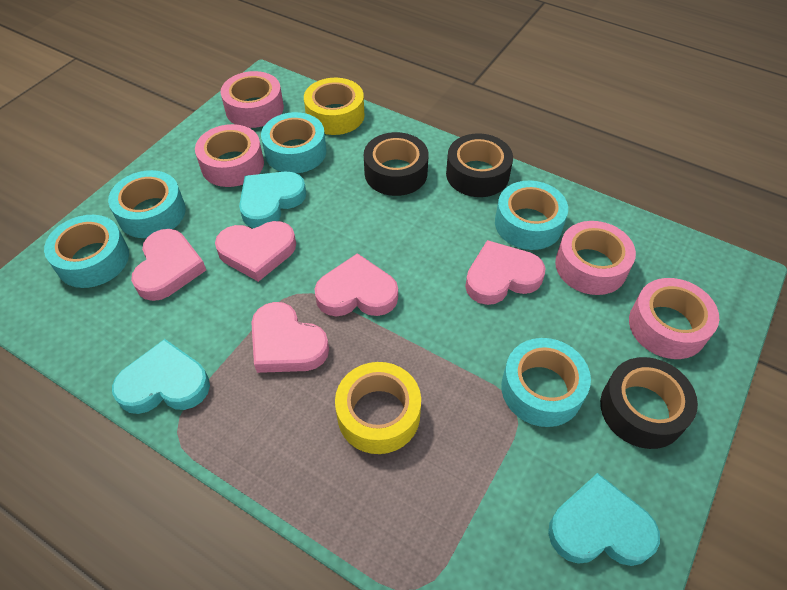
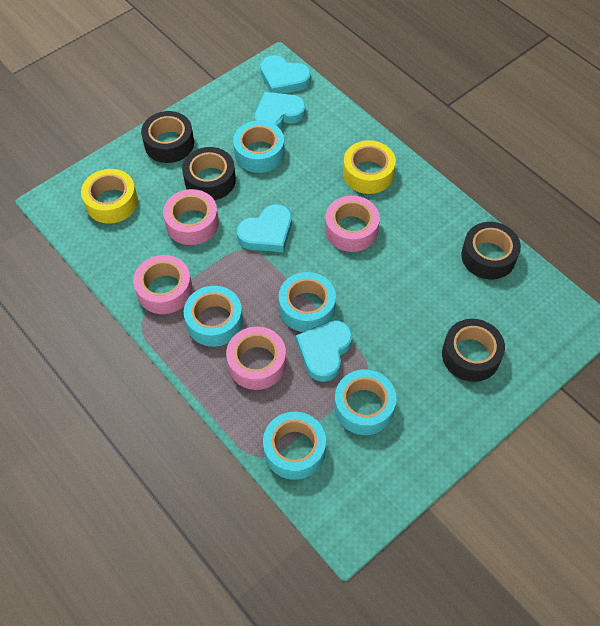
black tape: 3 -> 4
pink heart: 5 -> 0
turquoise heart: 3 -> 4

